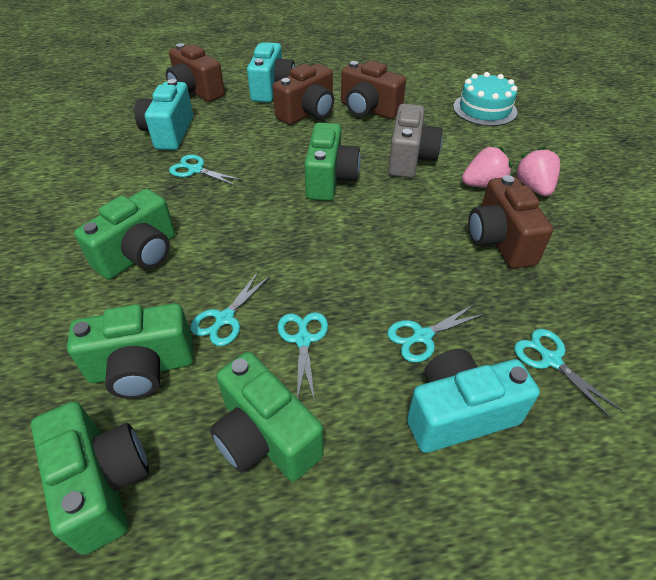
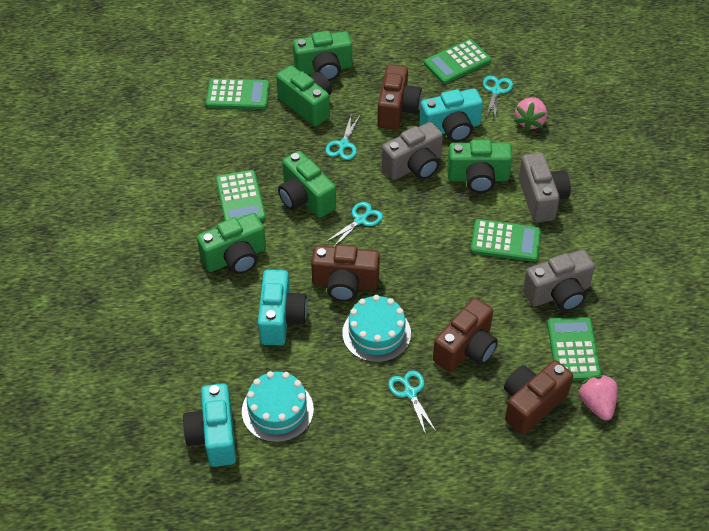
green calculator: 0 -> 5
grey camera: 1 -> 3
turquoise cake: 1 -> 2
turquoise scissors: 5 -> 4

